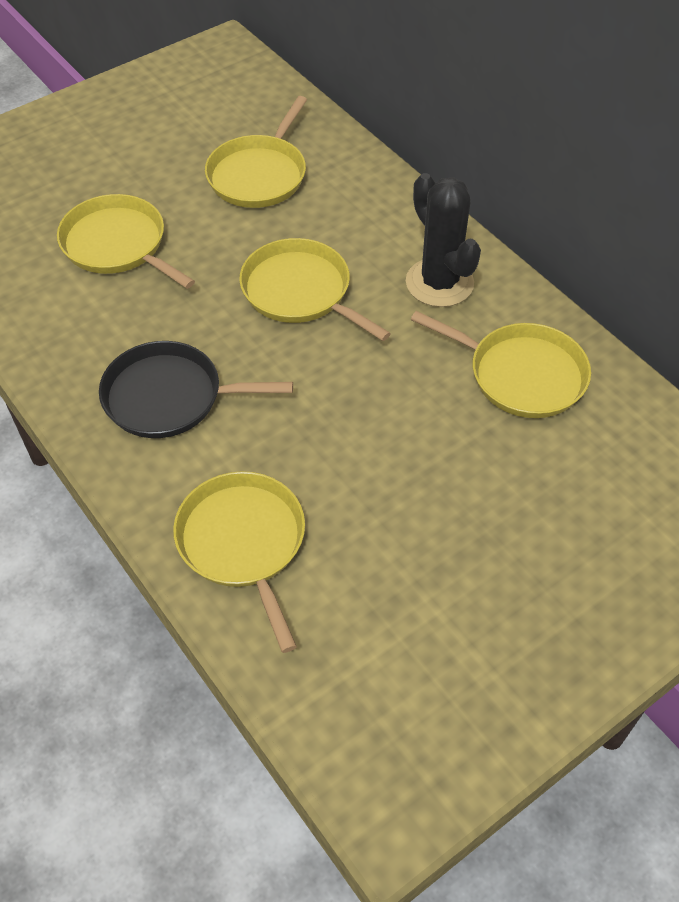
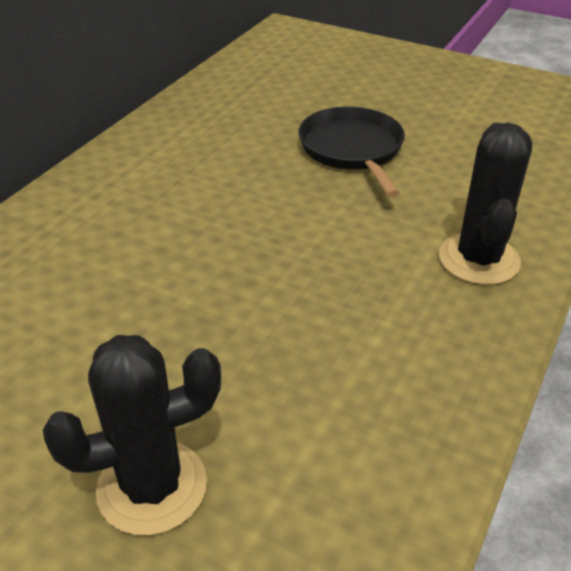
black cactus: 1 -> 2
yellow pan: 5 -> 0

